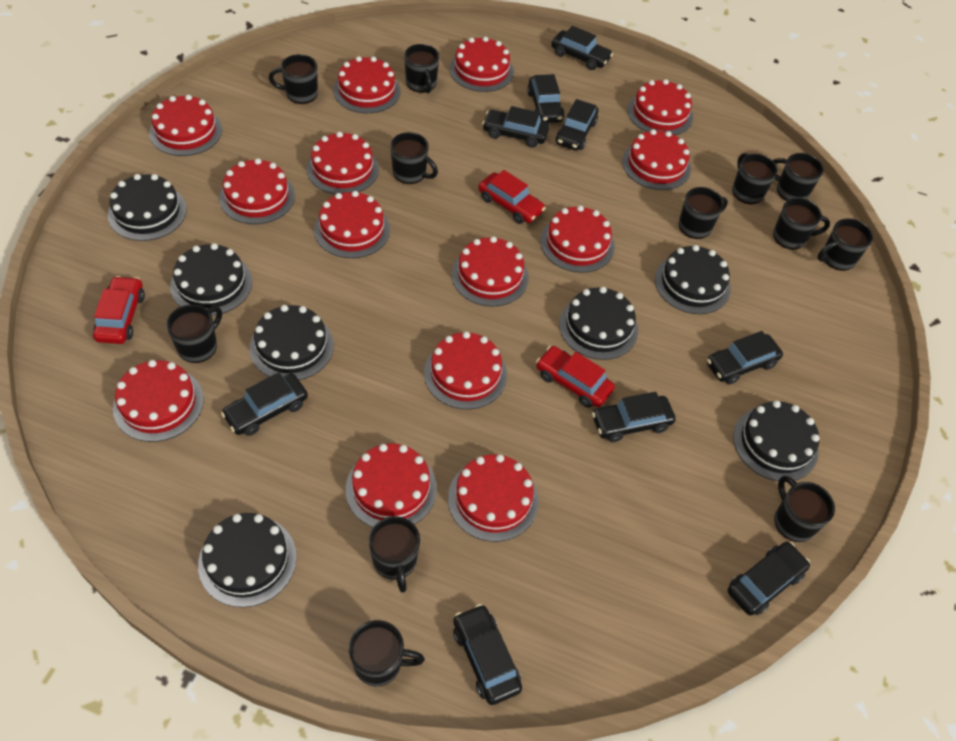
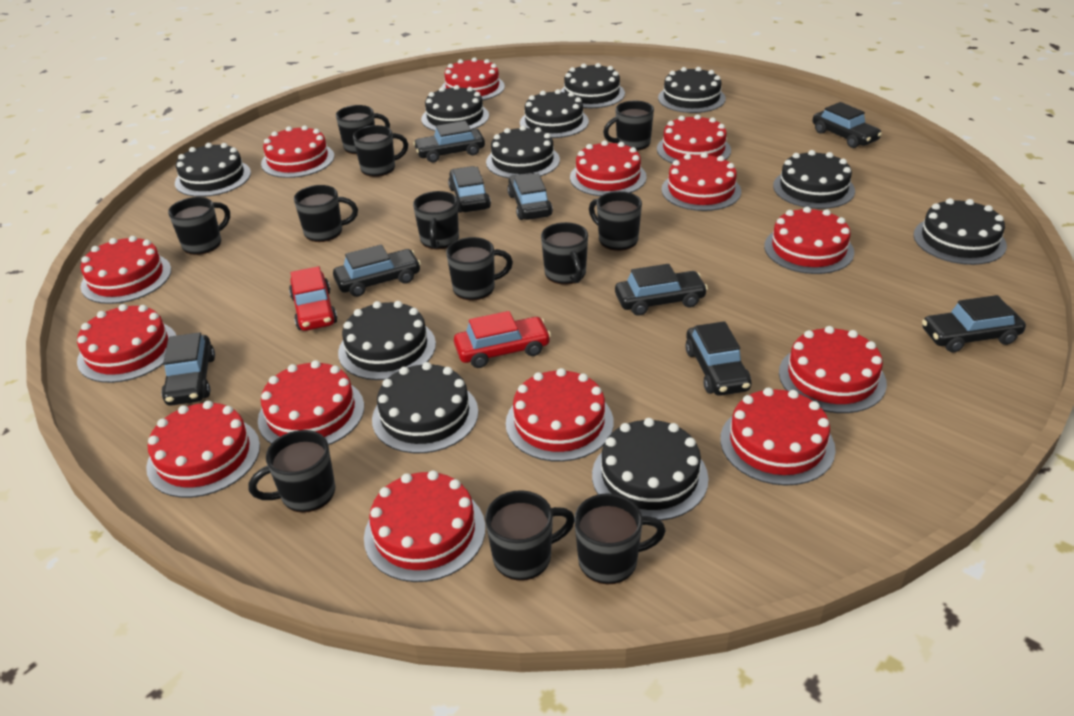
black cake: 7 -> 11
red car: 3 -> 2

